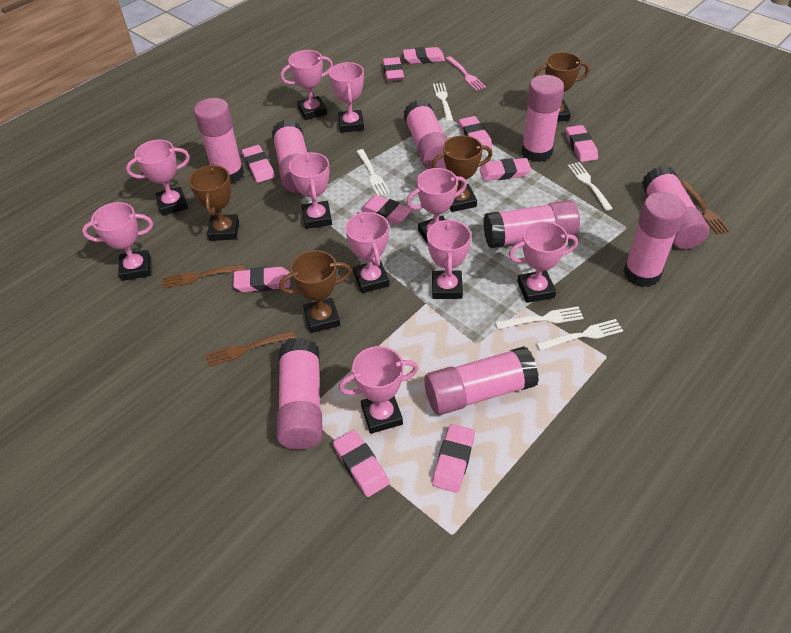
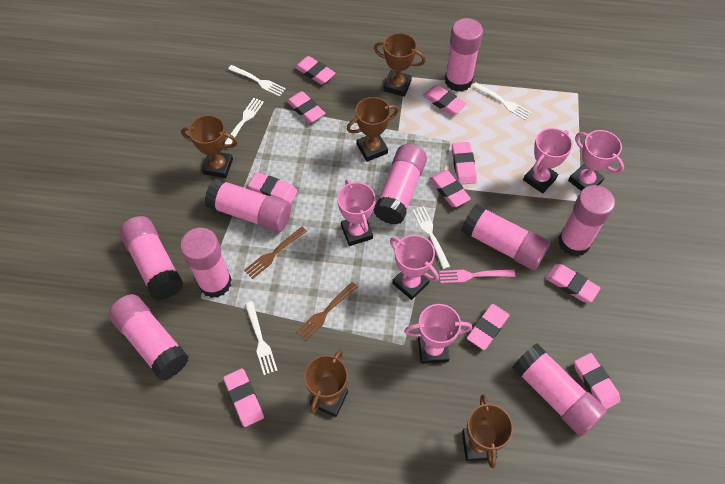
brown fork: 3 -> 2
brown trophy: 4 -> 5
pink trophy: 10 -> 5

